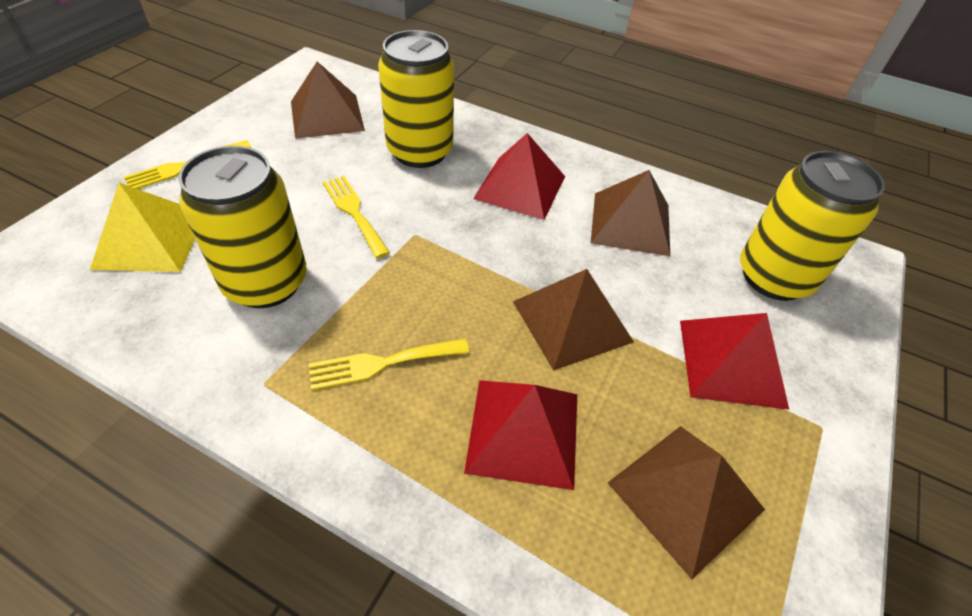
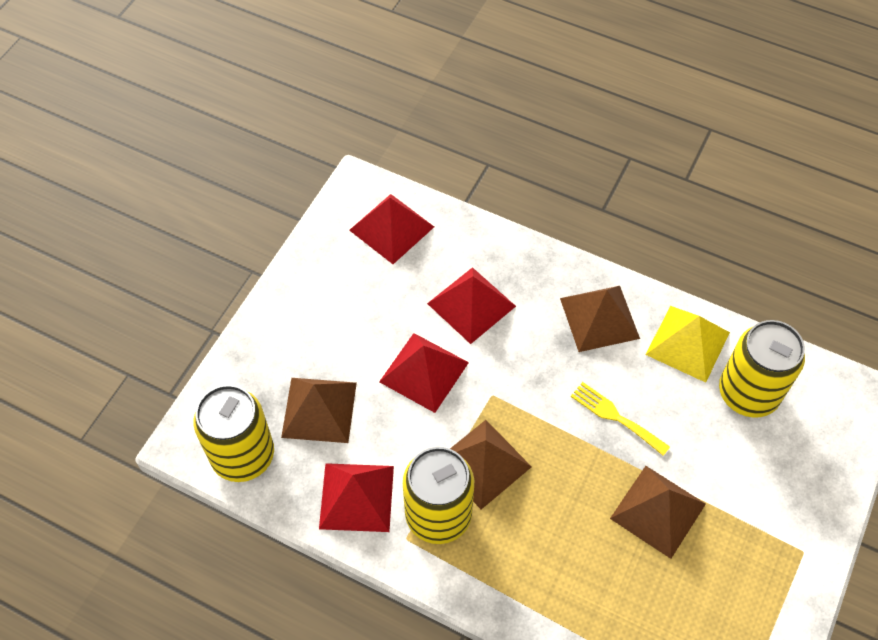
red pyramid: 3 -> 4
yellow fork: 3 -> 1

